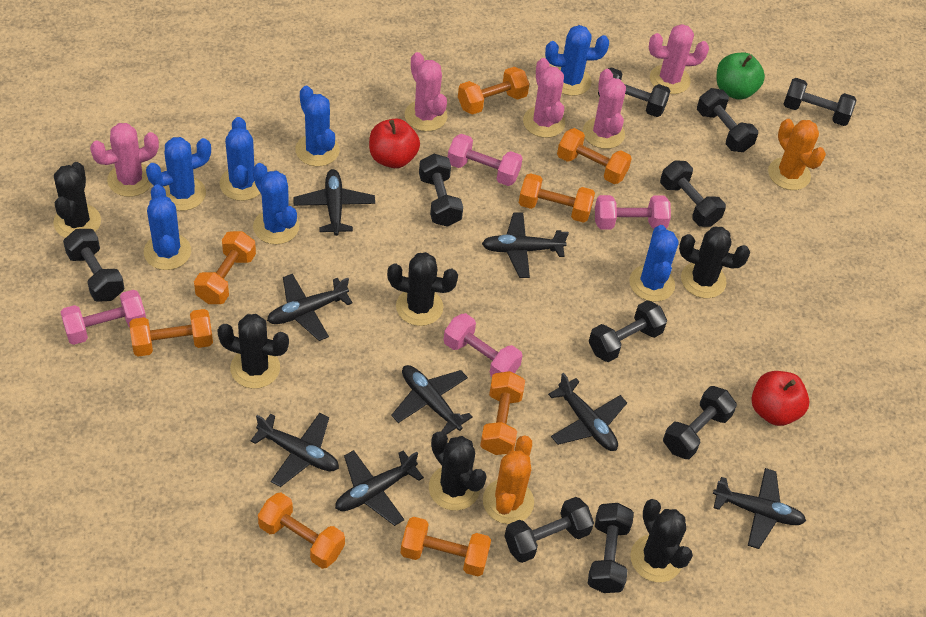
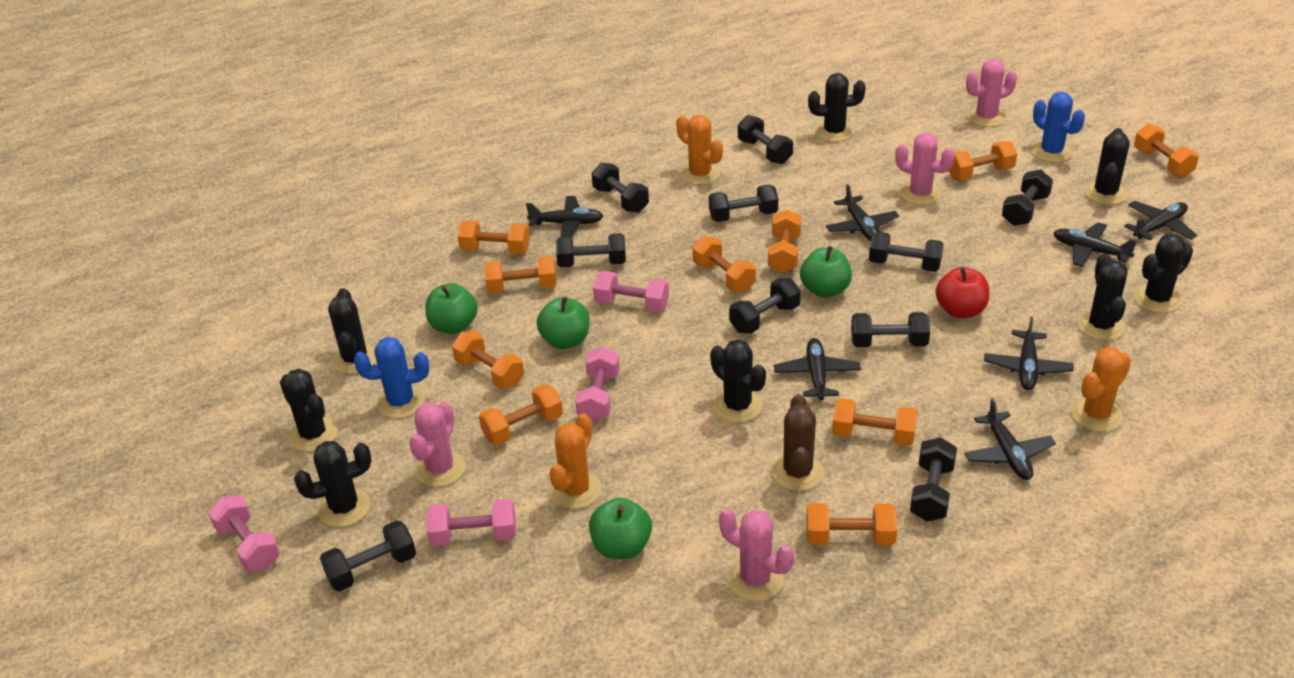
black cactus: 6 -> 8
black plane: 8 -> 7
blue cactus: 7 -> 2
brown cactus: 0 -> 1
green apple: 1 -> 4
orange cactus: 2 -> 3
orange dumbbell: 8 -> 10
pink cactus: 5 -> 4
red apple: 2 -> 1

